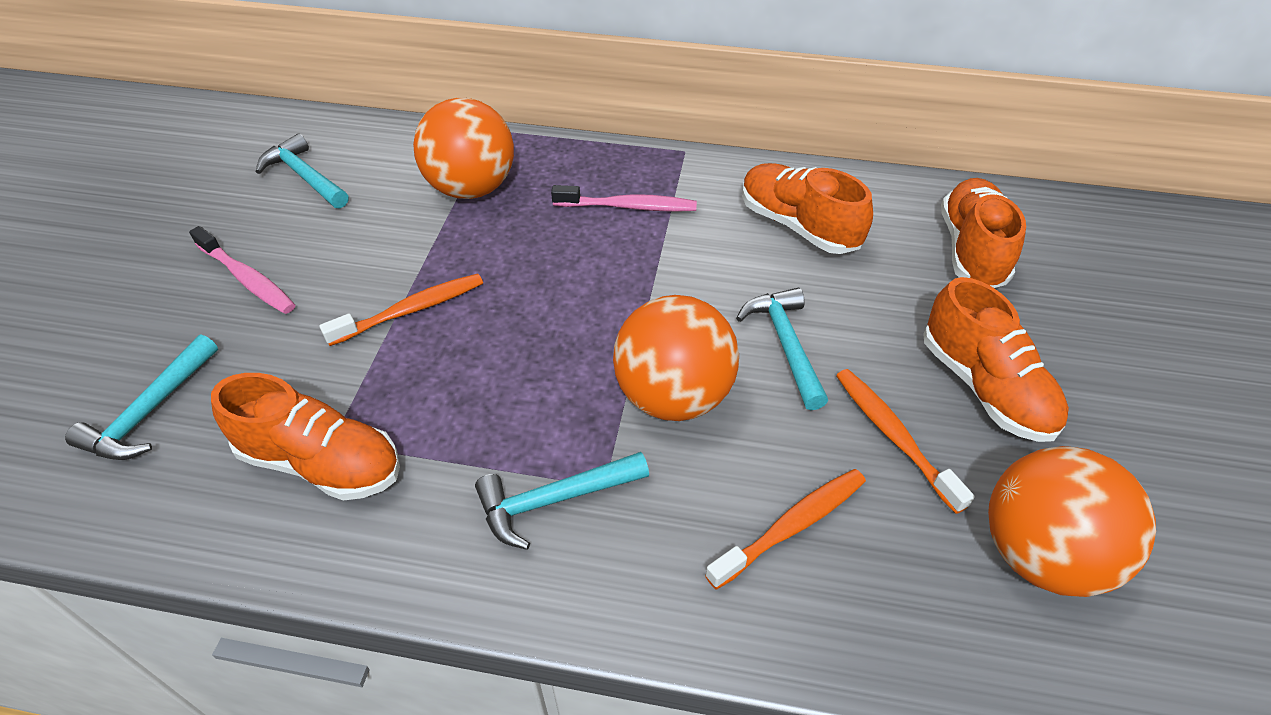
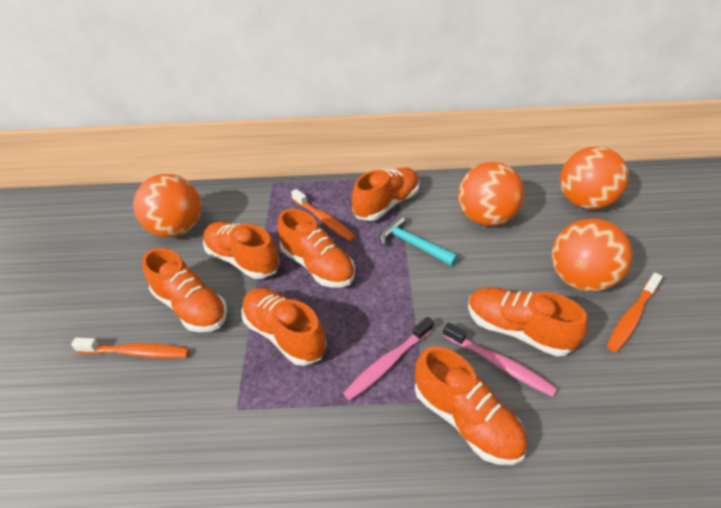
orange ball: 3 -> 4
orange shoe: 4 -> 7
turquoise hammer: 4 -> 1

